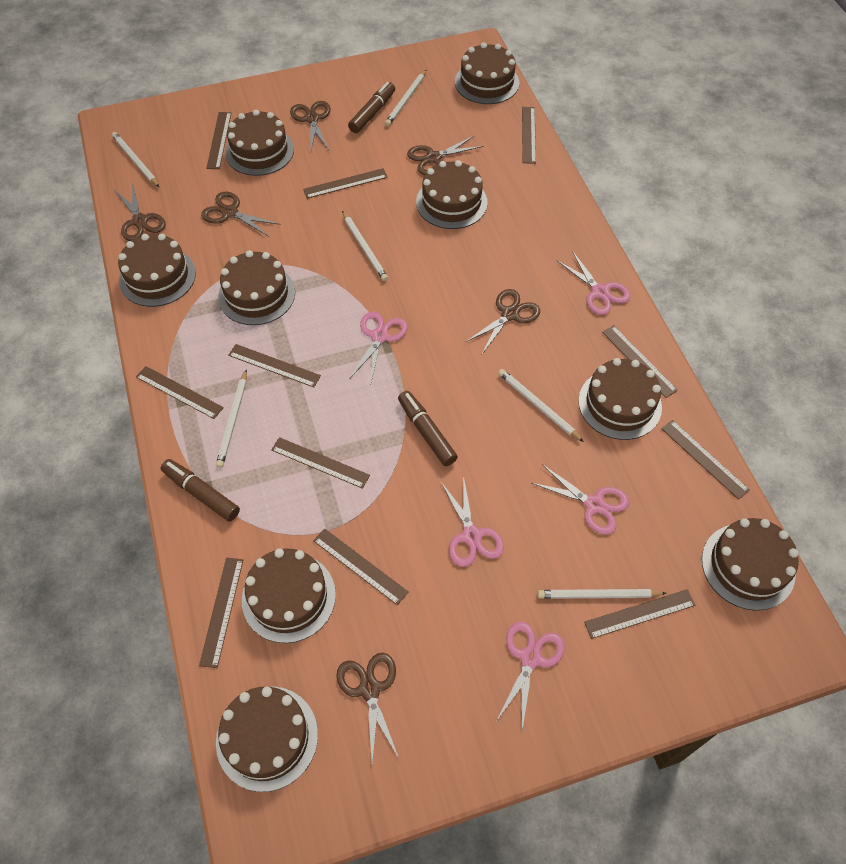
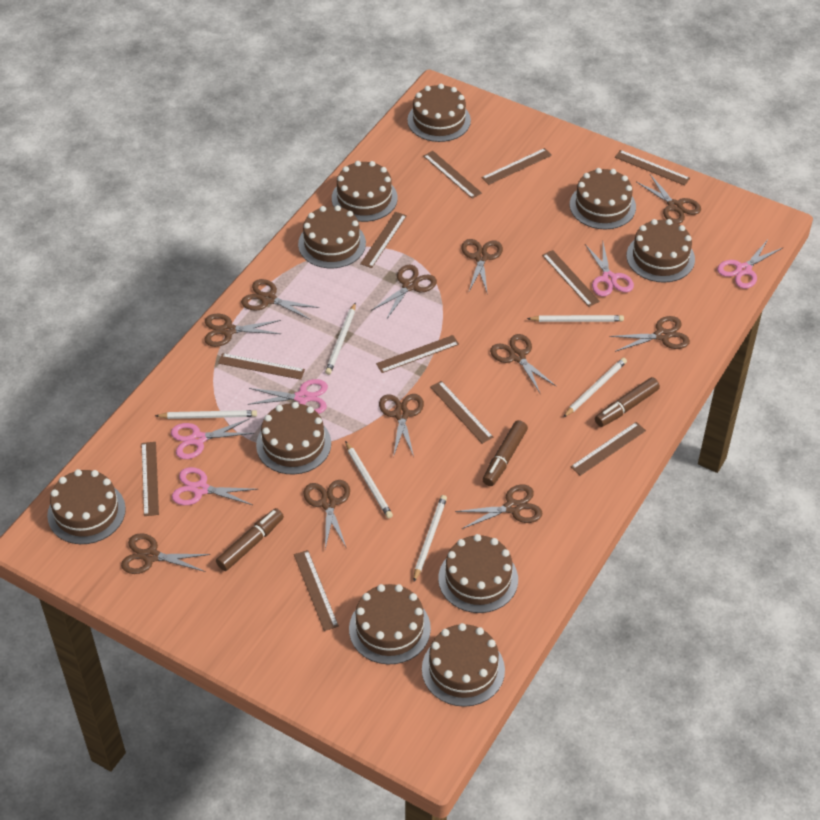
brown cake: 9 -> 10
brown scissors: 6 -> 11

